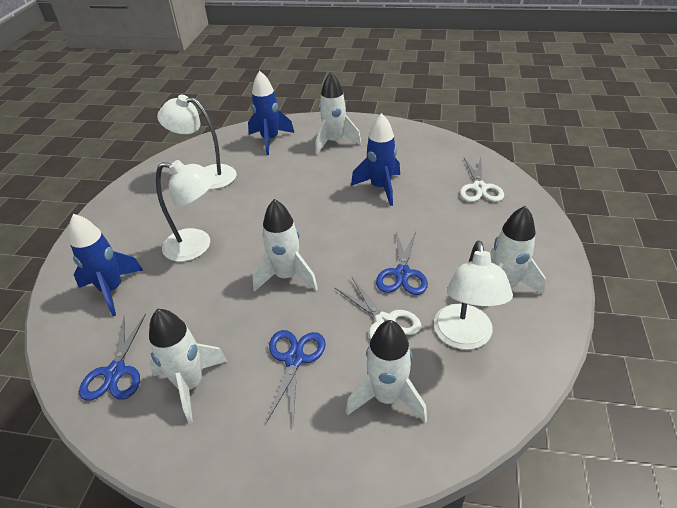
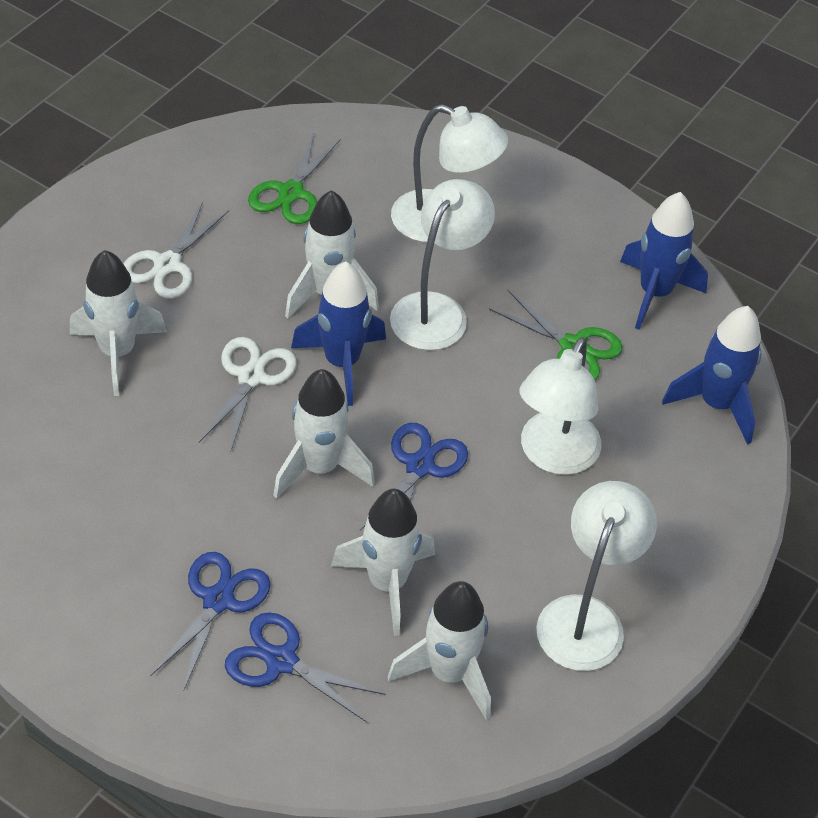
green scissors: 0 -> 2
white lamp: 3 -> 4

